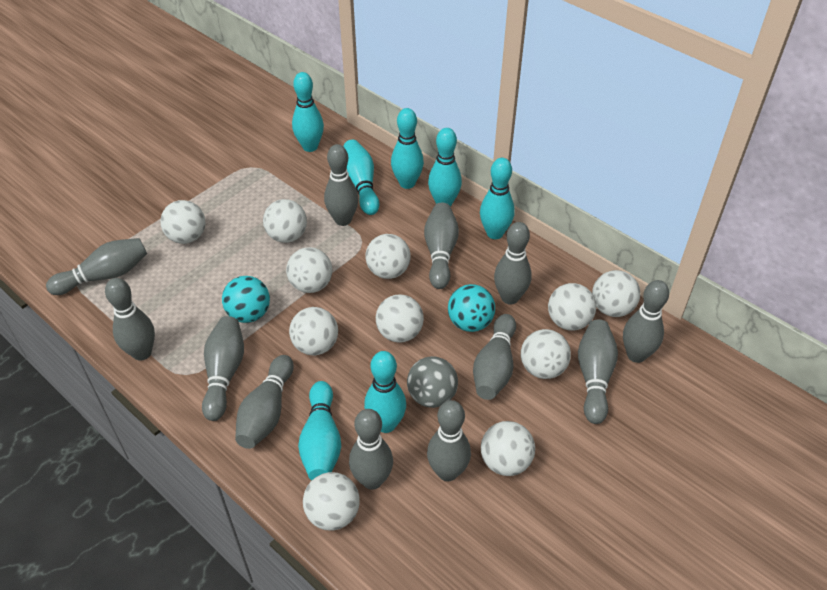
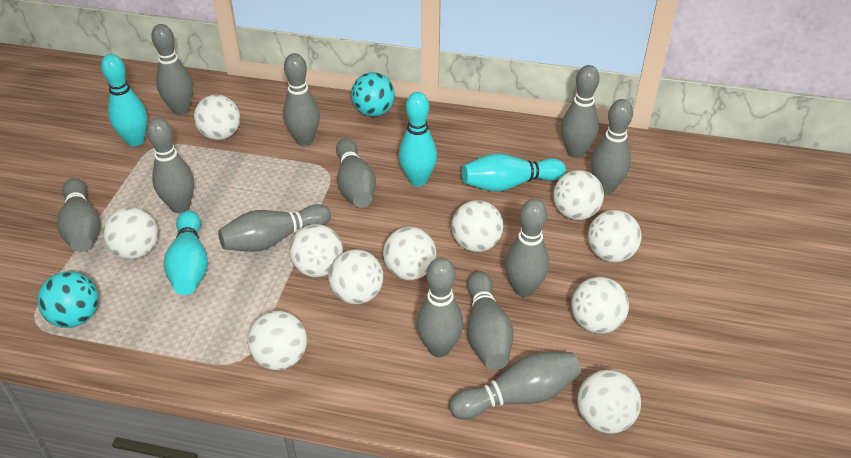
grey ball: 1 -> 0
turquoise bowling pin: 7 -> 4

